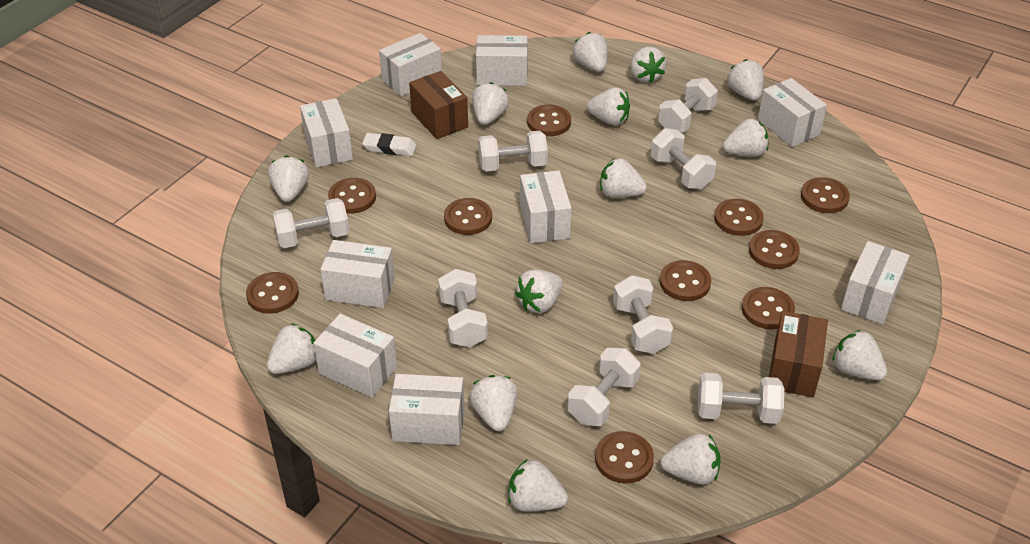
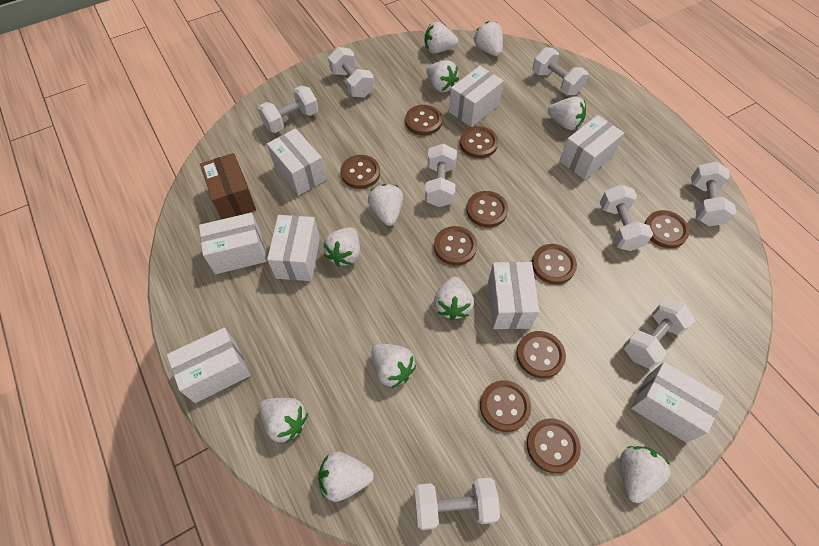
brown box: 2 -> 1
white box: 9 -> 8
white eraser: 1 -> 0
white strawberry: 14 -> 11

